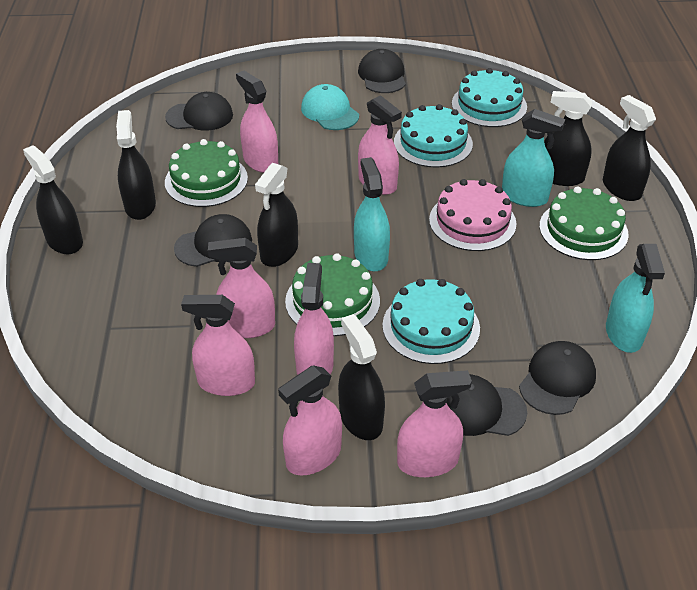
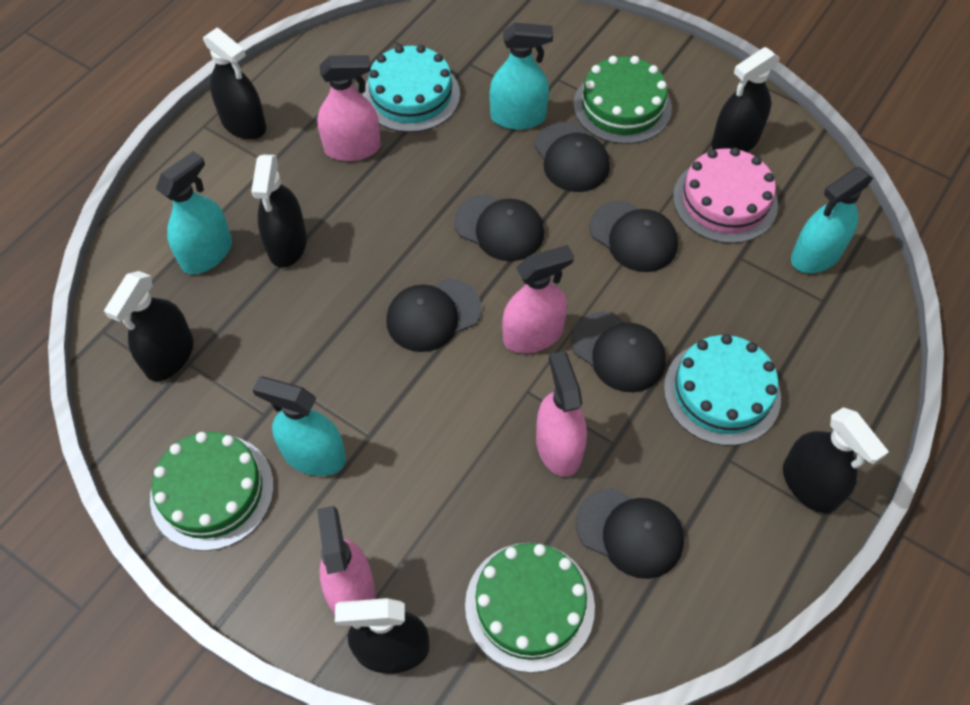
black cap: 5 -> 6
pink spray bottle: 7 -> 4
turquoise cake: 3 -> 2
turquoise cap: 1 -> 0
turquoise spray bottle: 3 -> 4

